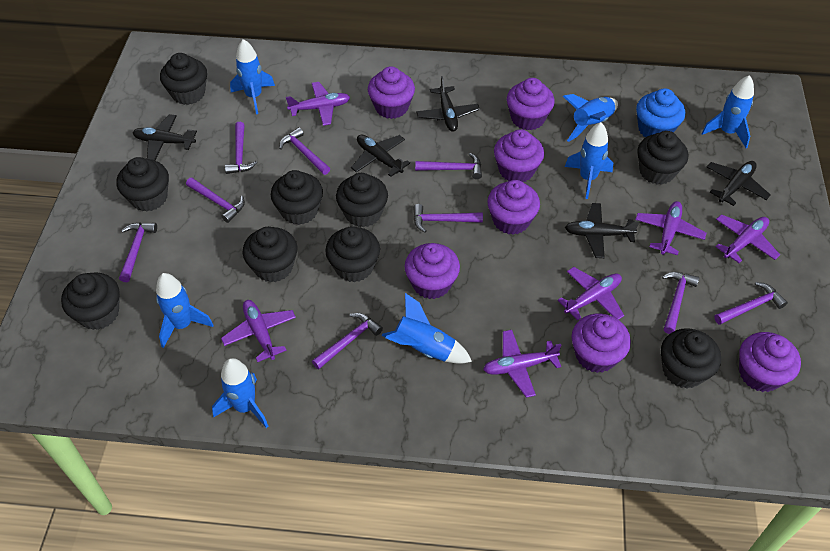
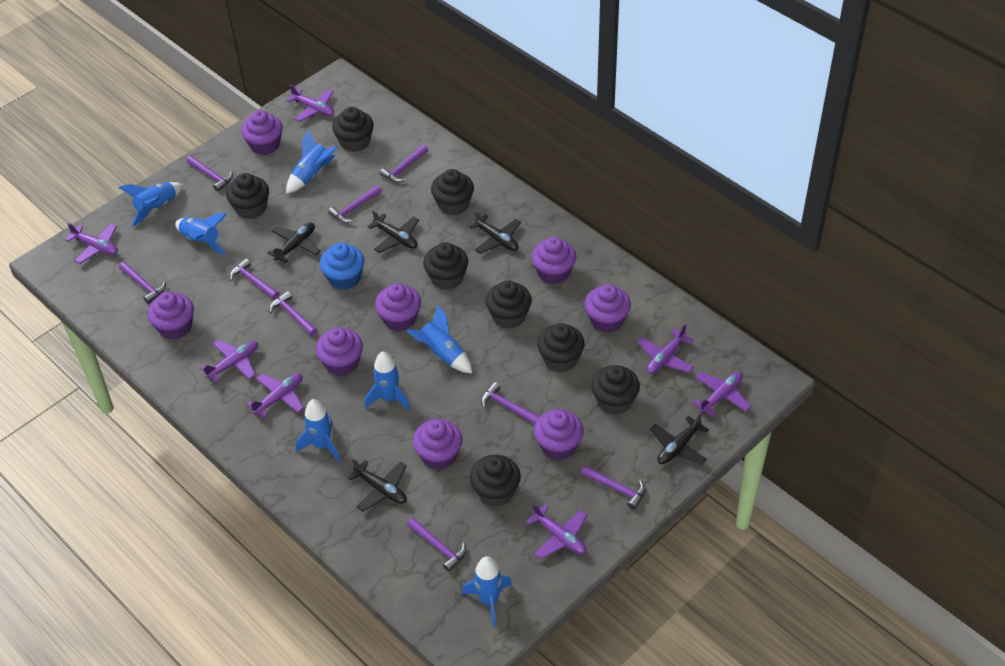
black cupcake: 9 -> 8
purple cupcake: 7 -> 8
purple plane: 6 -> 7

